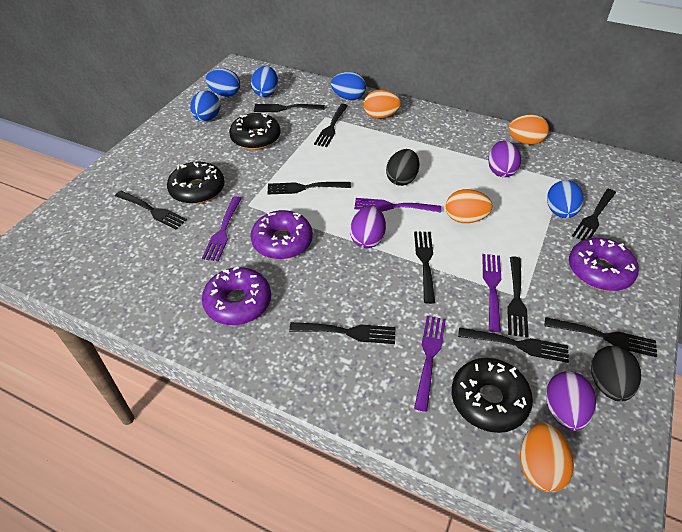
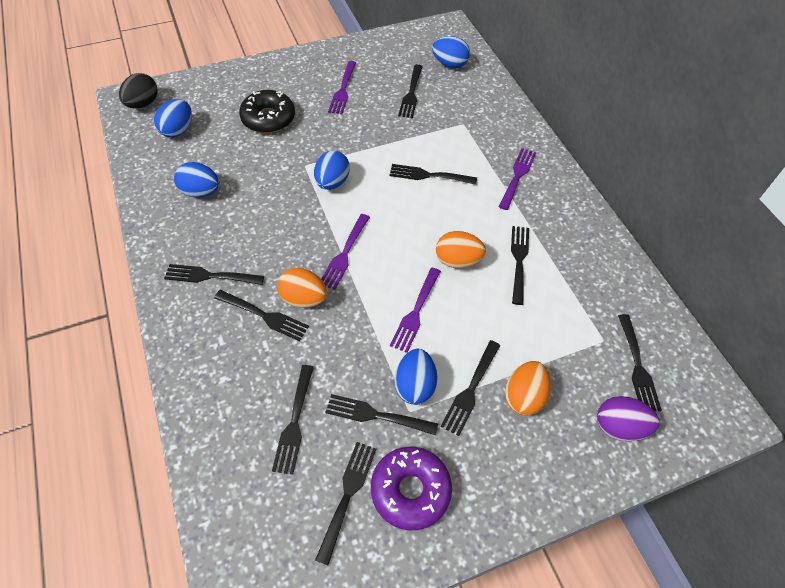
black donut: 3 -> 1
black egg: 2 -> 1
orange egg: 4 -> 3
purple donut: 3 -> 1
purple egg: 3 -> 1

